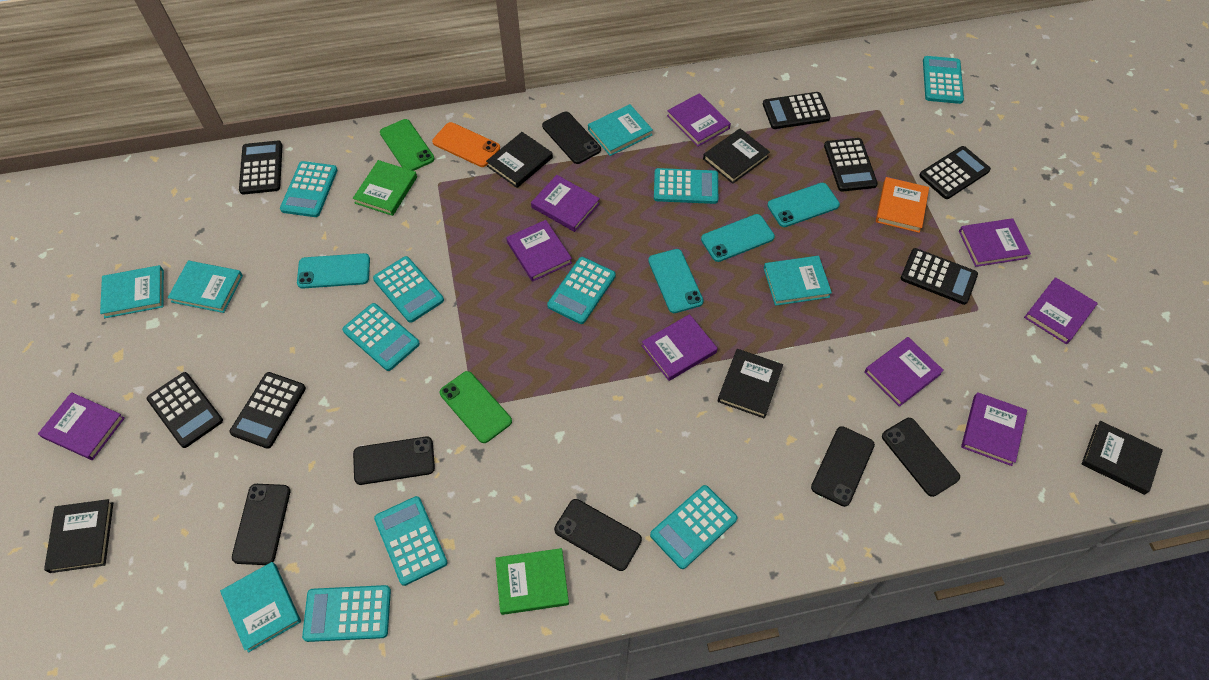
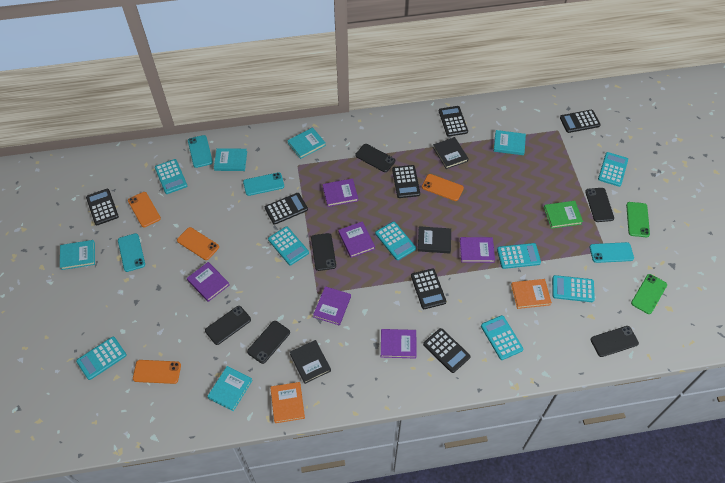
black book: 5 -> 3
green book: 2 -> 1
orange book: 1 -> 2
orange phone: 1 -> 4
purple book: 9 -> 6
turquoise calculator: 9 -> 8

